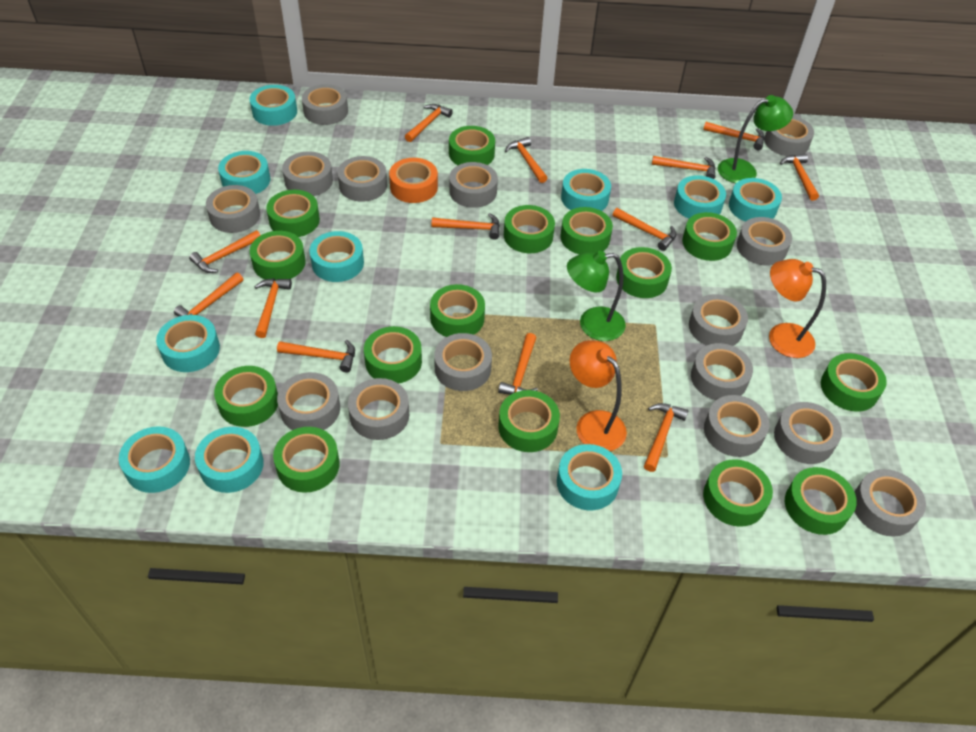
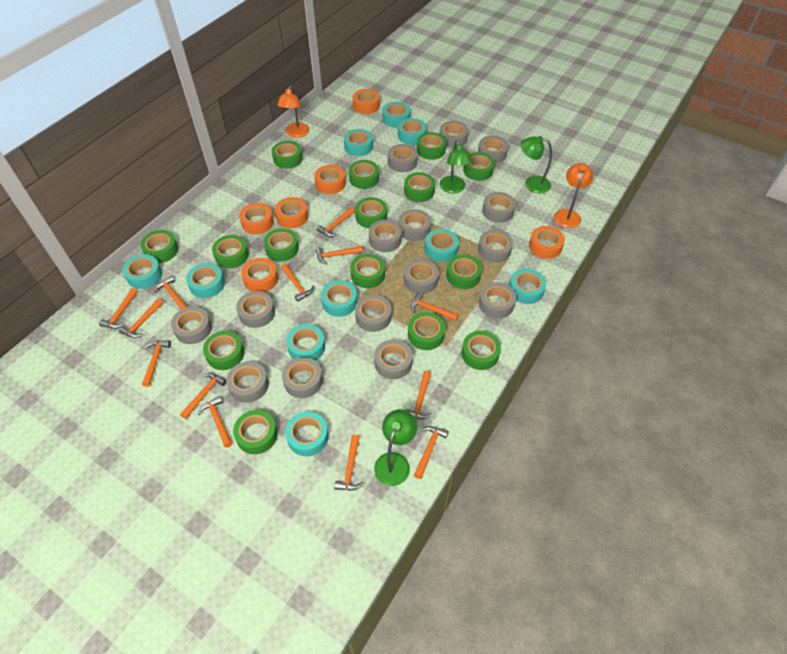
green lamp: 2 -> 3
orange tape: 1 -> 6

